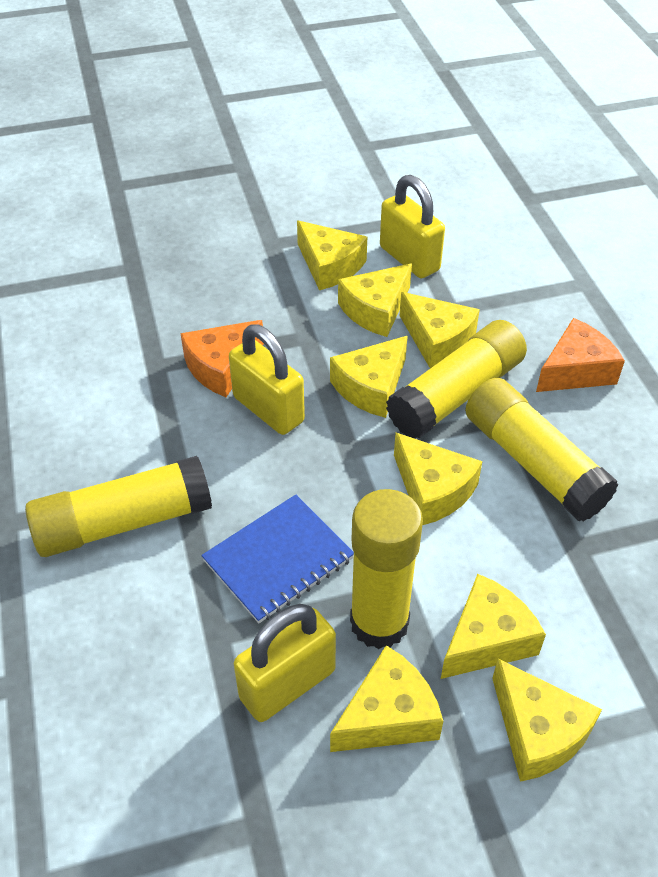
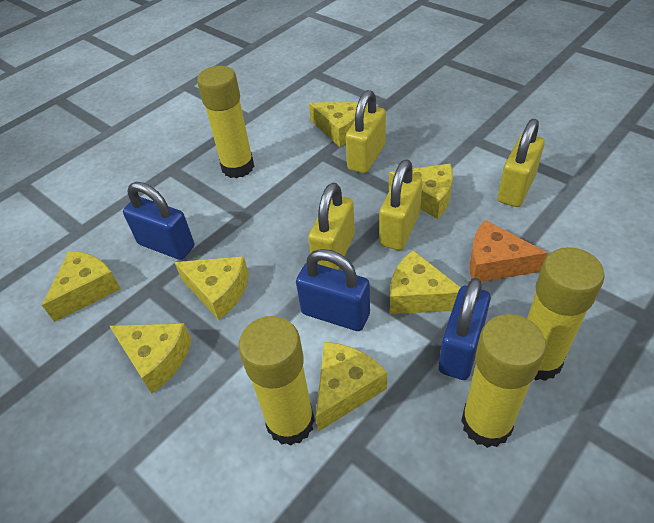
blue notebook: 1 -> 0
blue padlock: 0 -> 3
orange cheese: 2 -> 1
yellow cheese: 8 -> 7
yellow padlock: 3 -> 4

